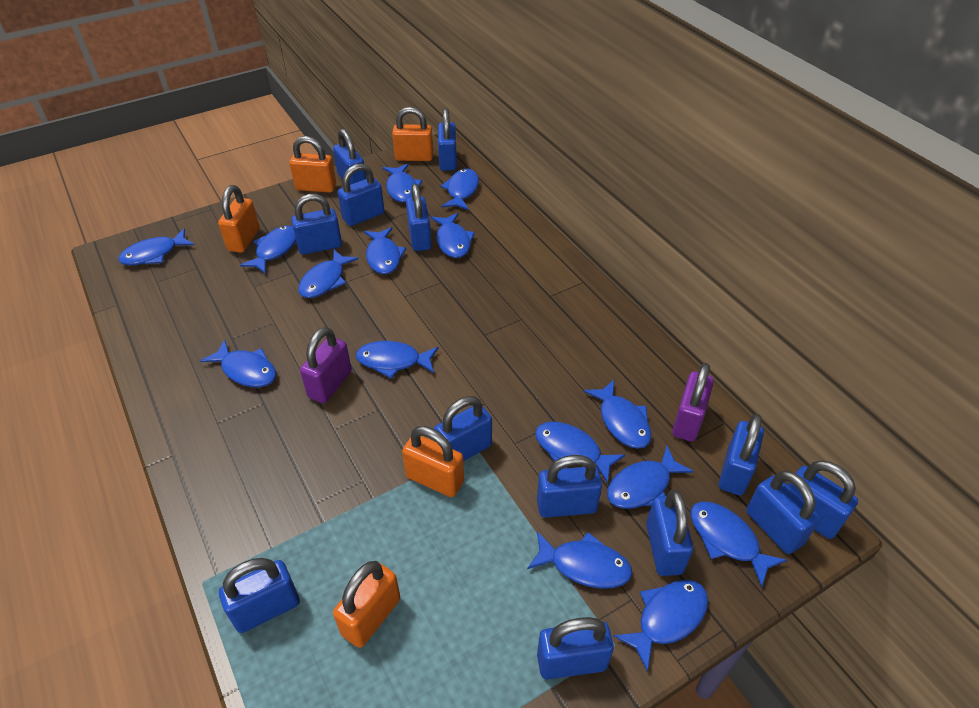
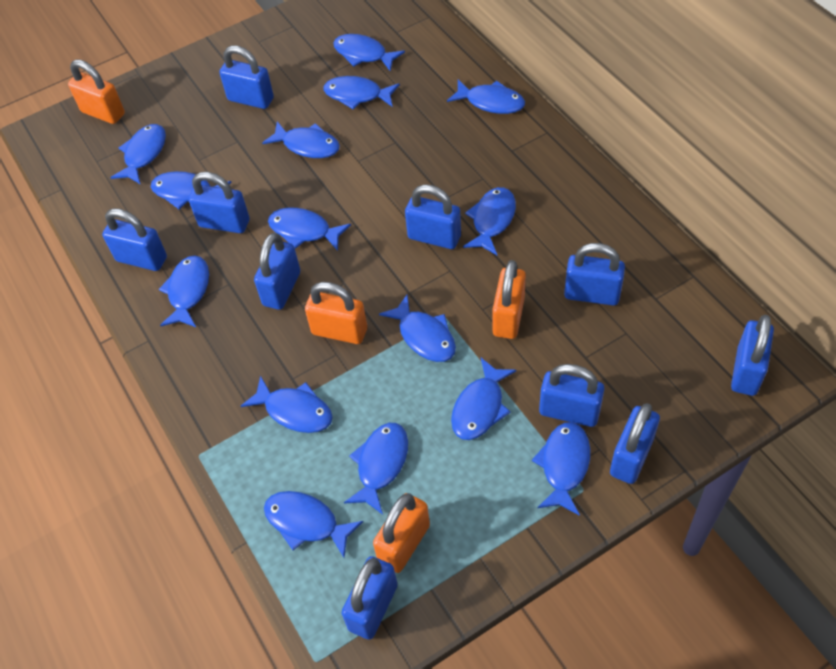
blue padlock: 13 -> 10
orange padlock: 5 -> 4
purple padlock: 2 -> 0

